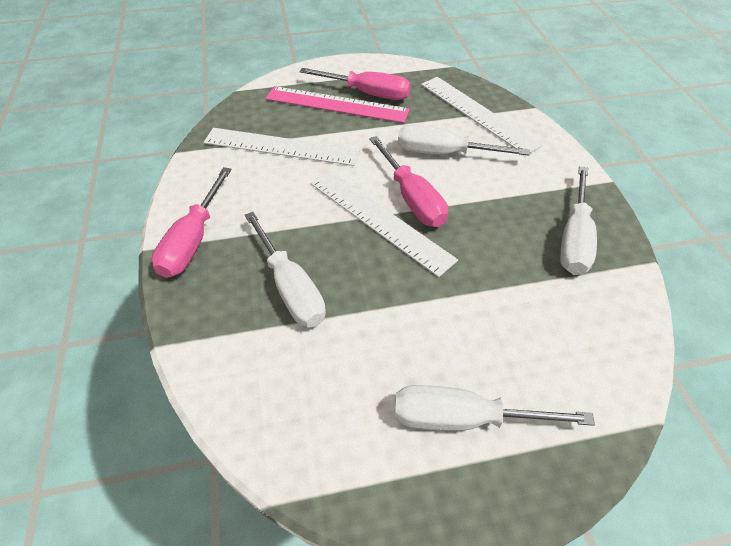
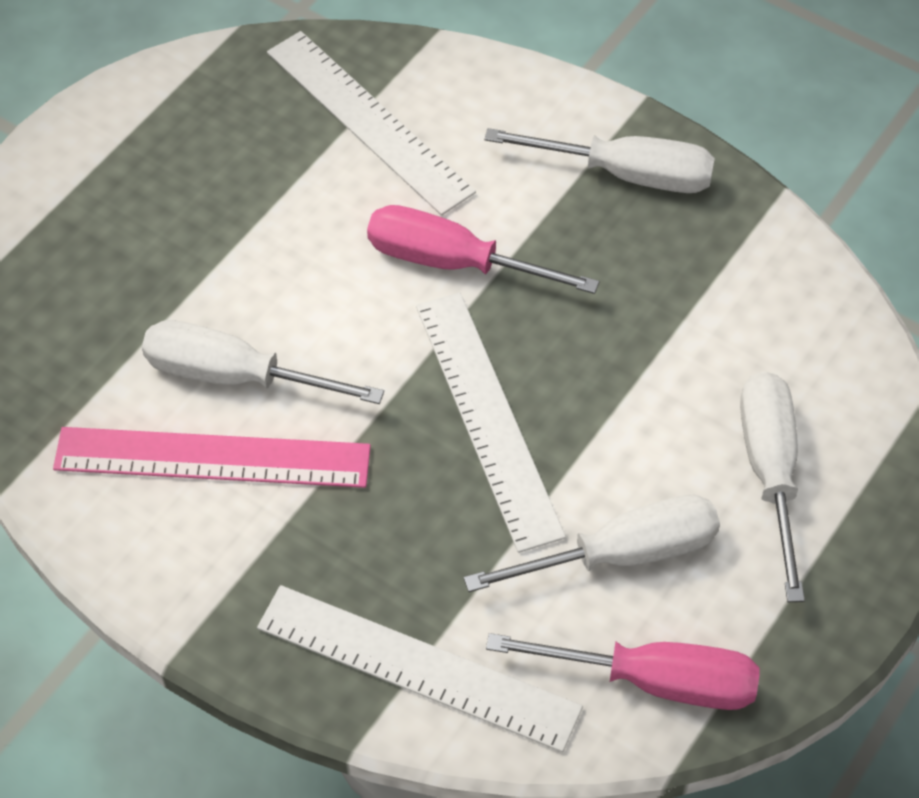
pink screwdriver: 3 -> 2

